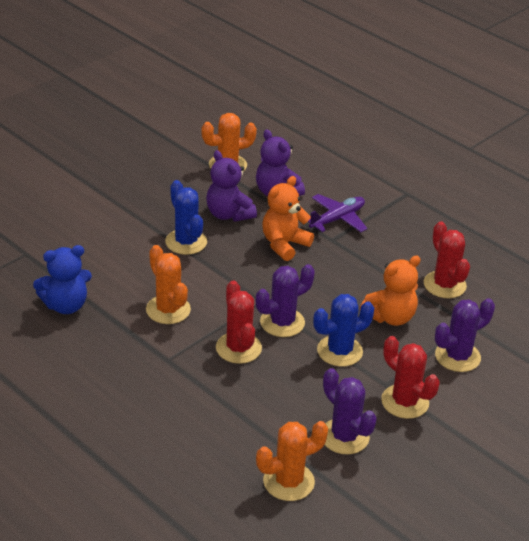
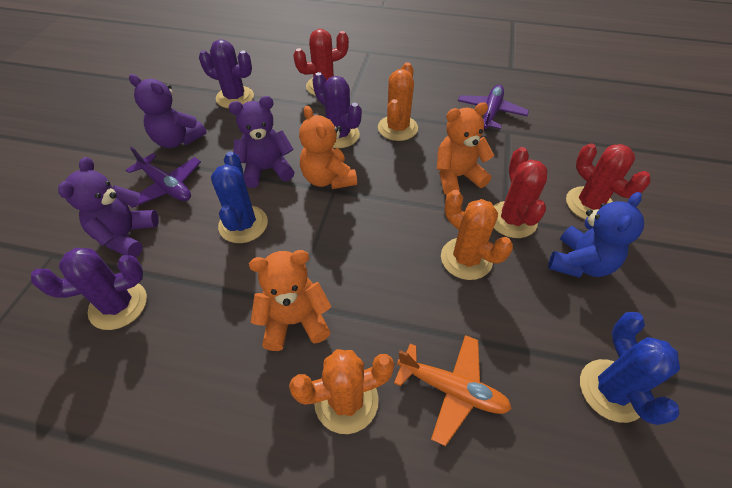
orange plane: 0 -> 1
orange teddy bear: 2 -> 3
purple plane: 1 -> 2
purple teddy bear: 2 -> 3

